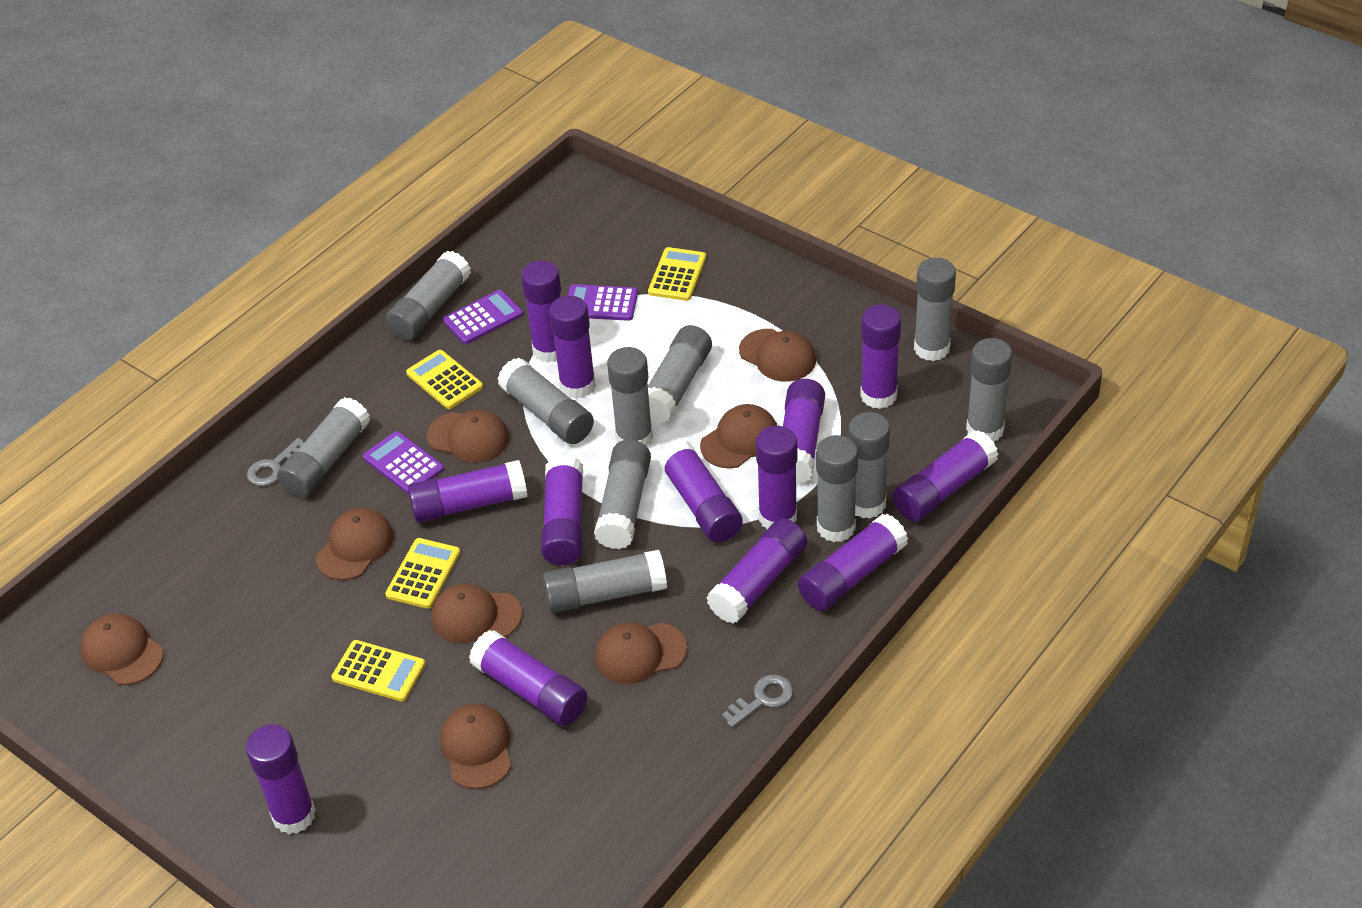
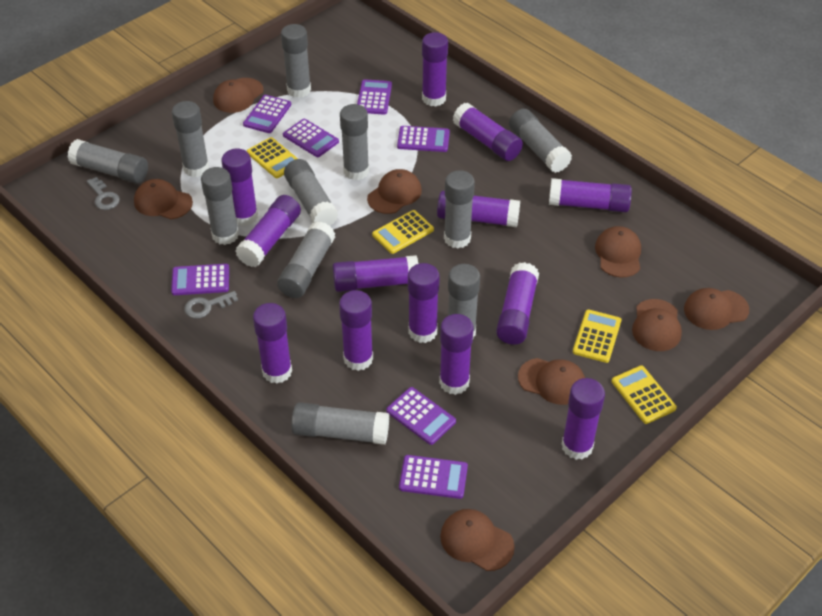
purple calculator: 3 -> 7

